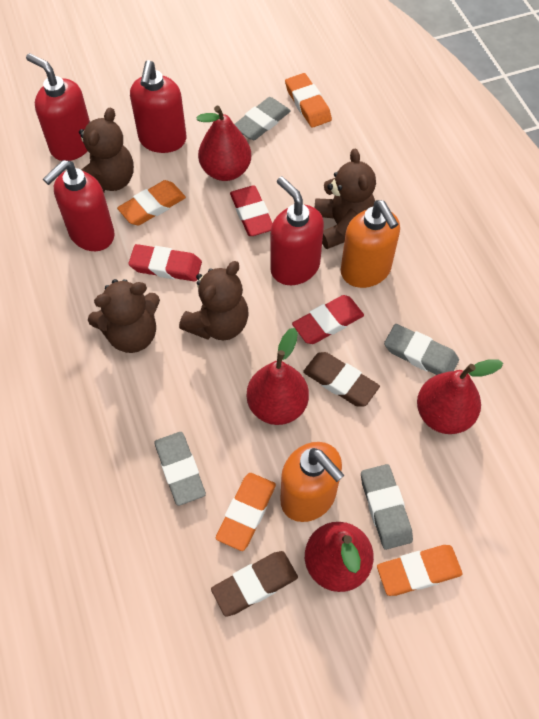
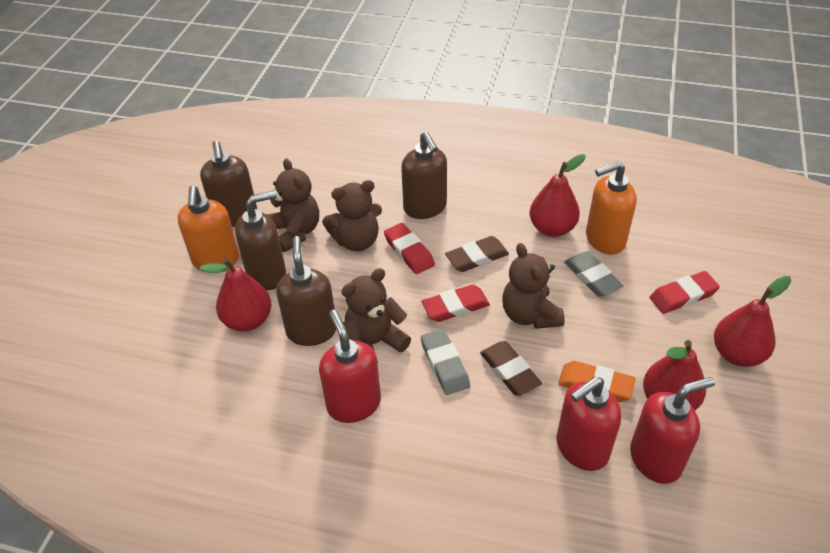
brown soap dispenser: 0 -> 4
grey eraser: 4 -> 2
orange eraser: 4 -> 1
red soap dispenser: 4 -> 3

